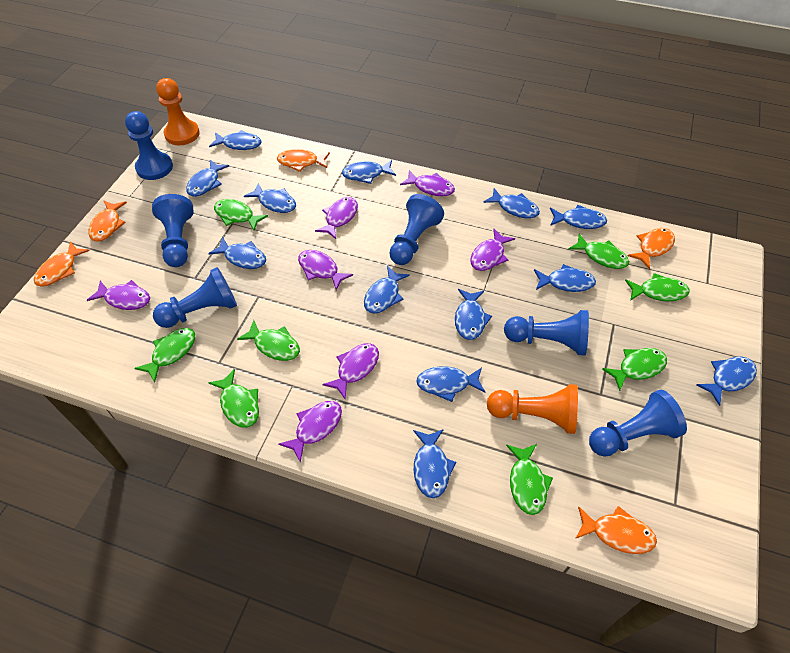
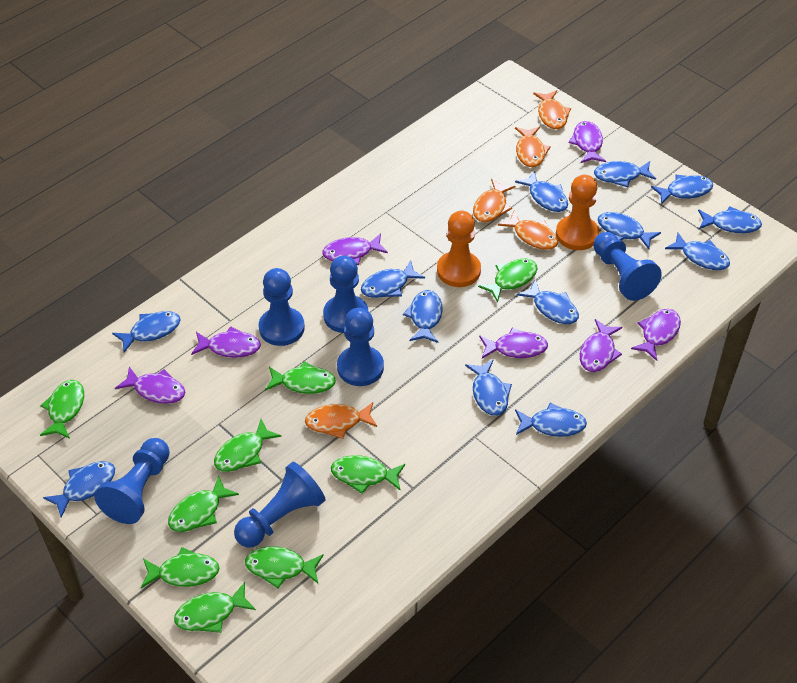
green fish: 8 -> 9

